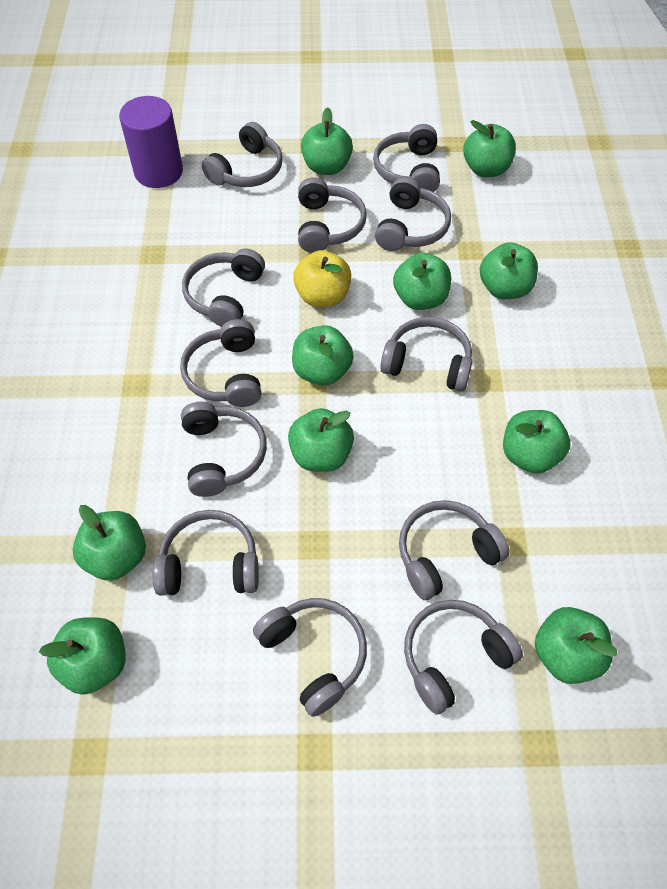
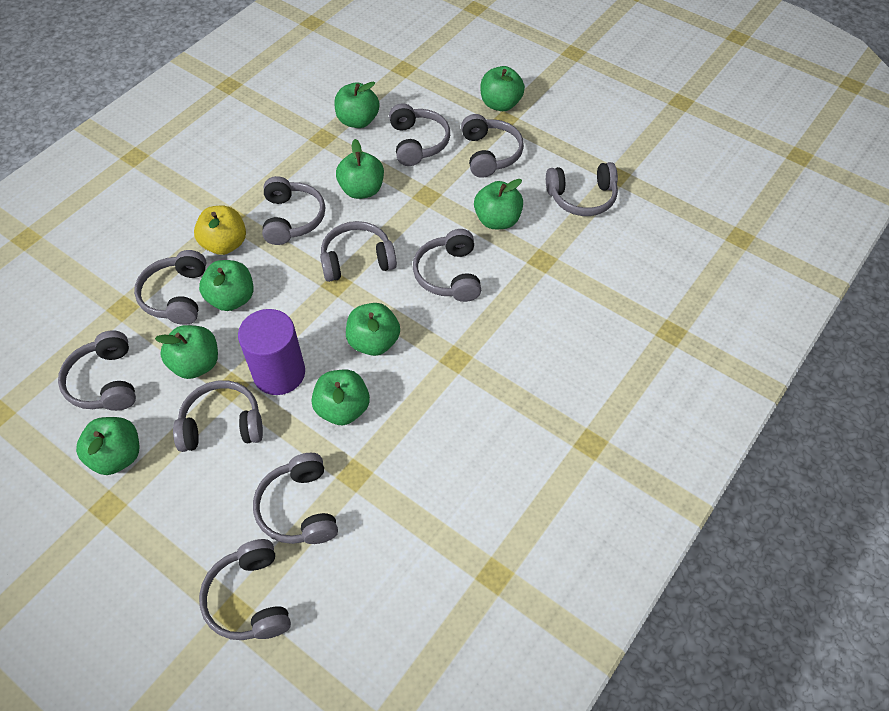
green apple: 10 -> 9
grey headphones: 12 -> 11

